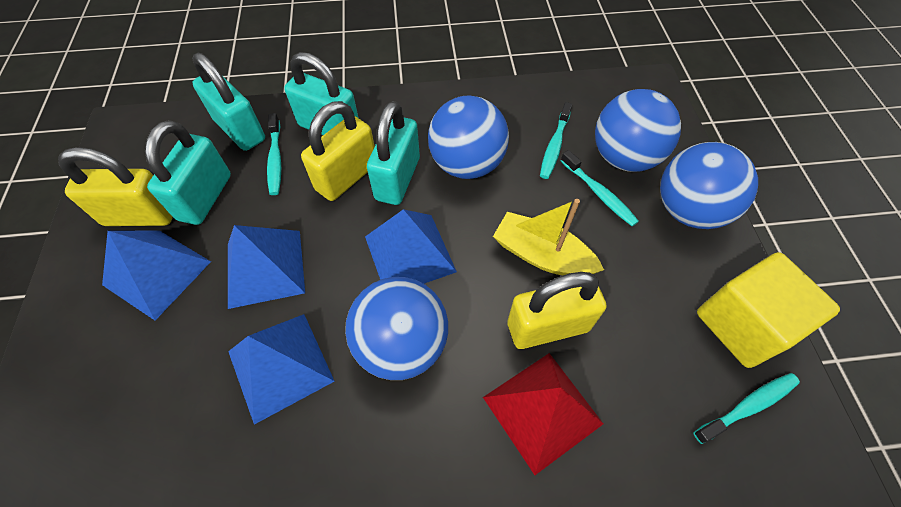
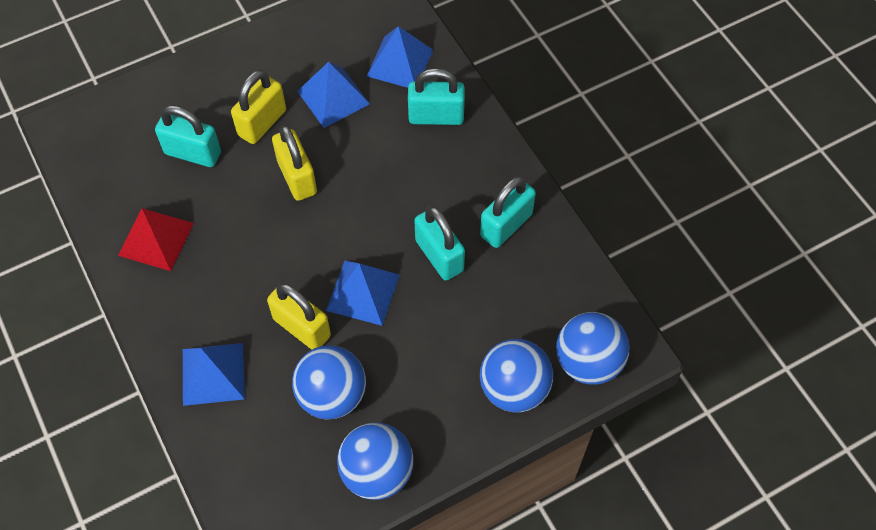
turquoise toothbrush: 4 -> 0
yellow boat: 1 -> 0
yellow cube: 1 -> 0

